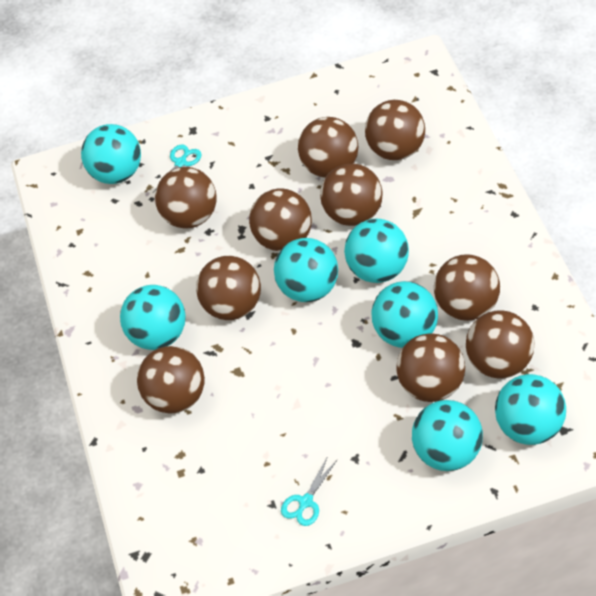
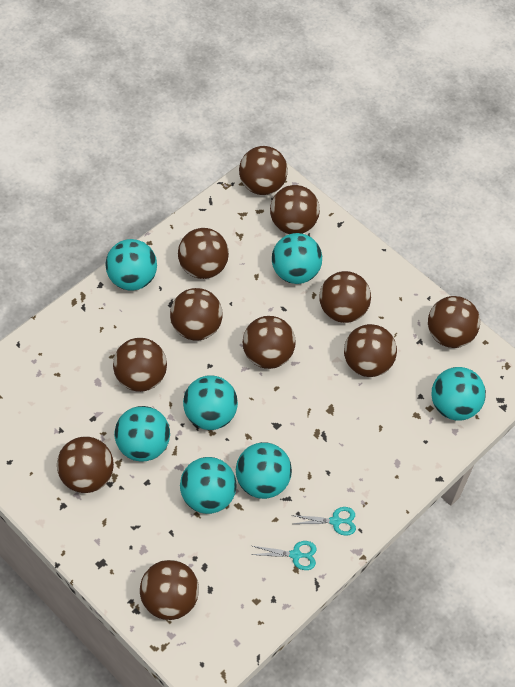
brown ball: 10 -> 11

